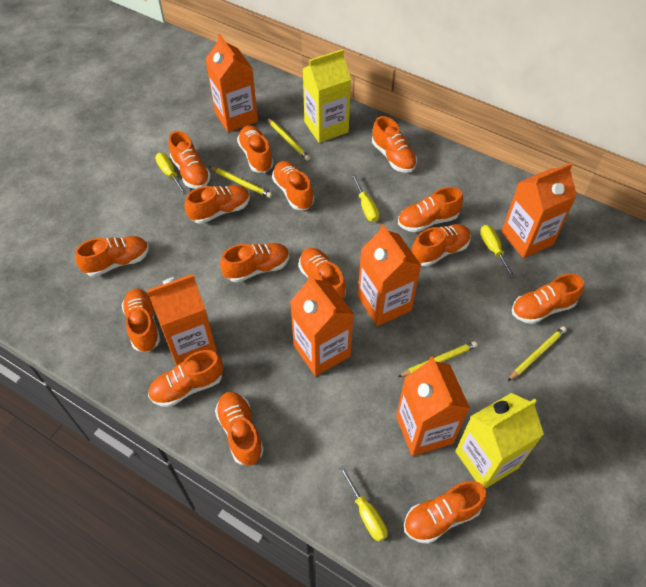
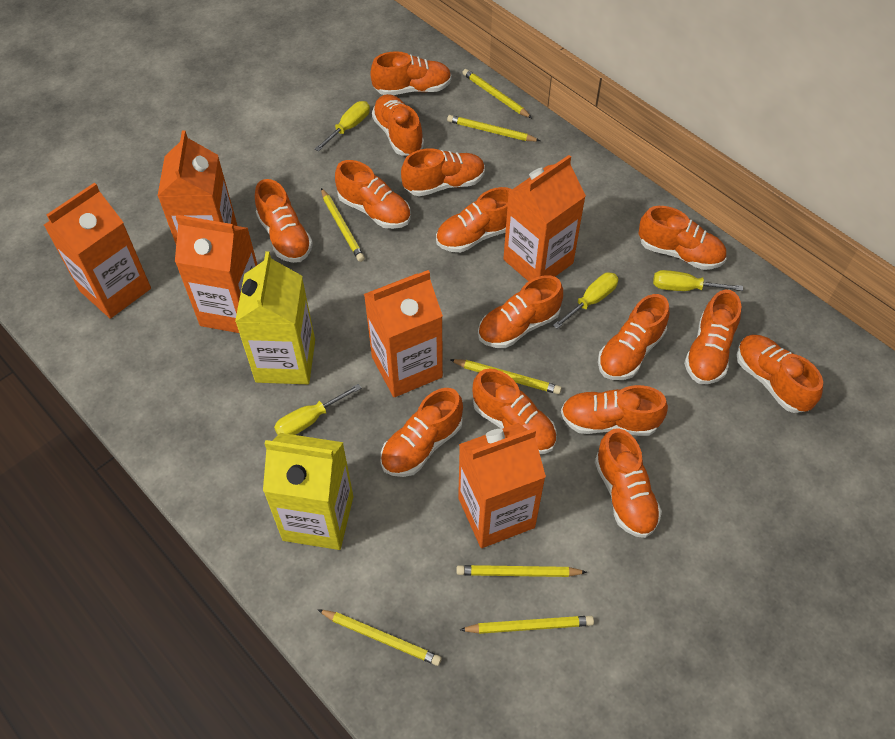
yellow pencil: 4 -> 7

